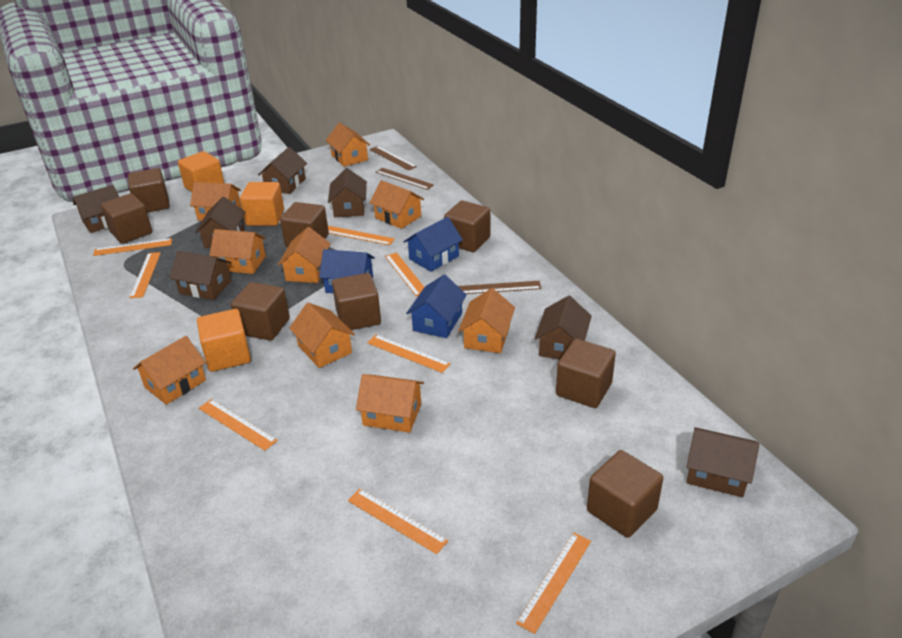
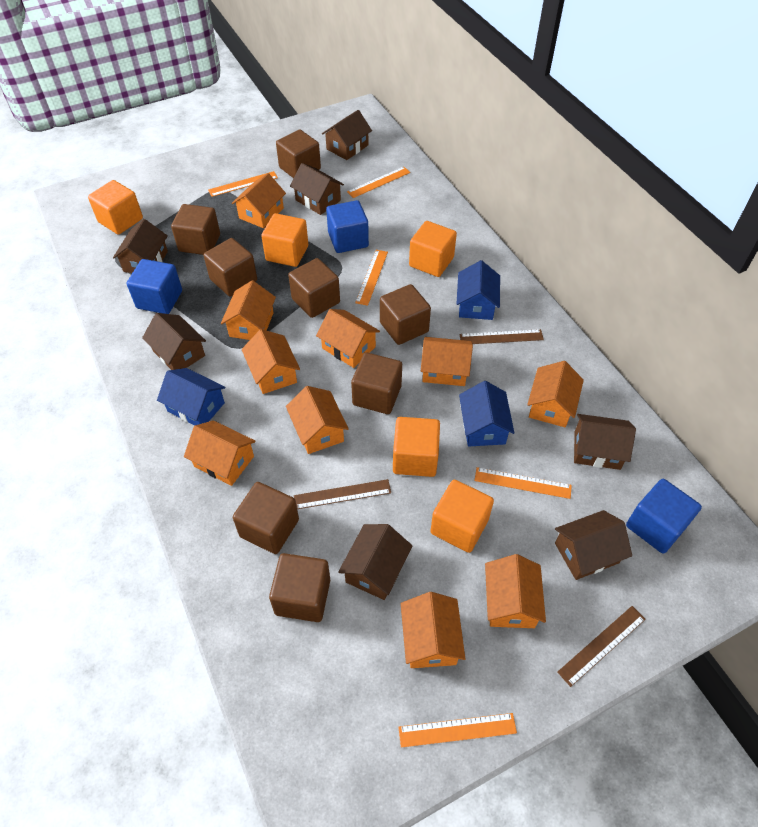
blue cube: 0 -> 3
orange cube: 3 -> 5
orange house: 9 -> 10
orange ruler: 8 -> 5

